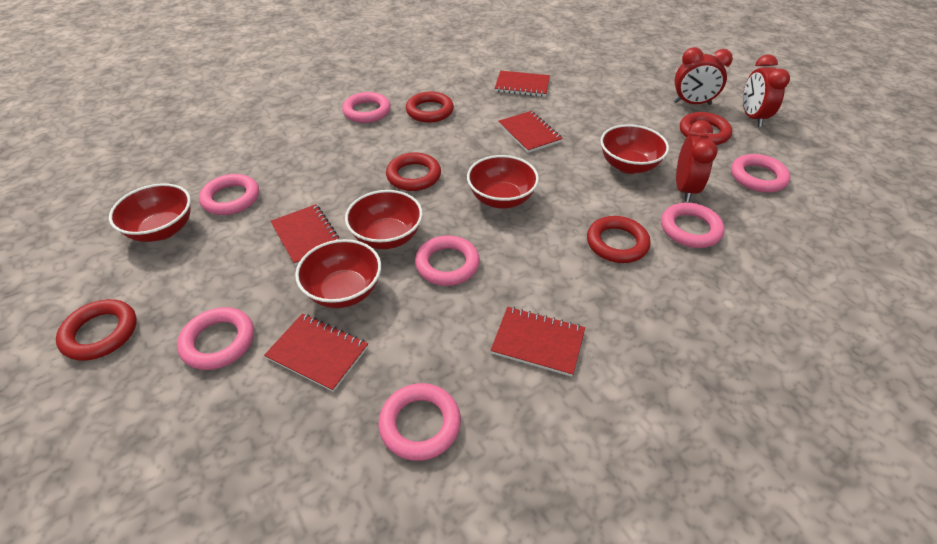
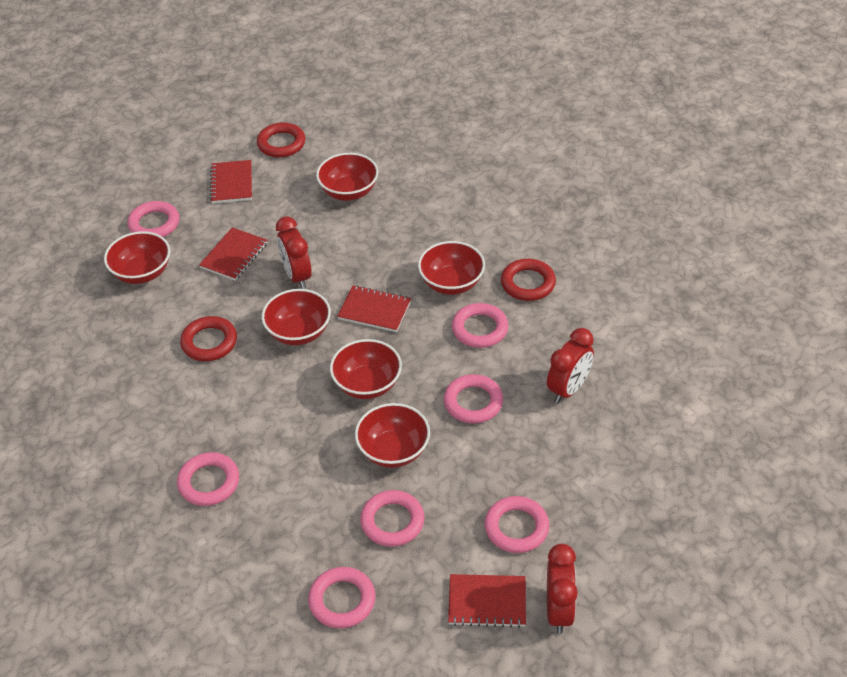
red bowl: 5 -> 6
red notebook: 5 -> 4
red ring: 5 -> 3

